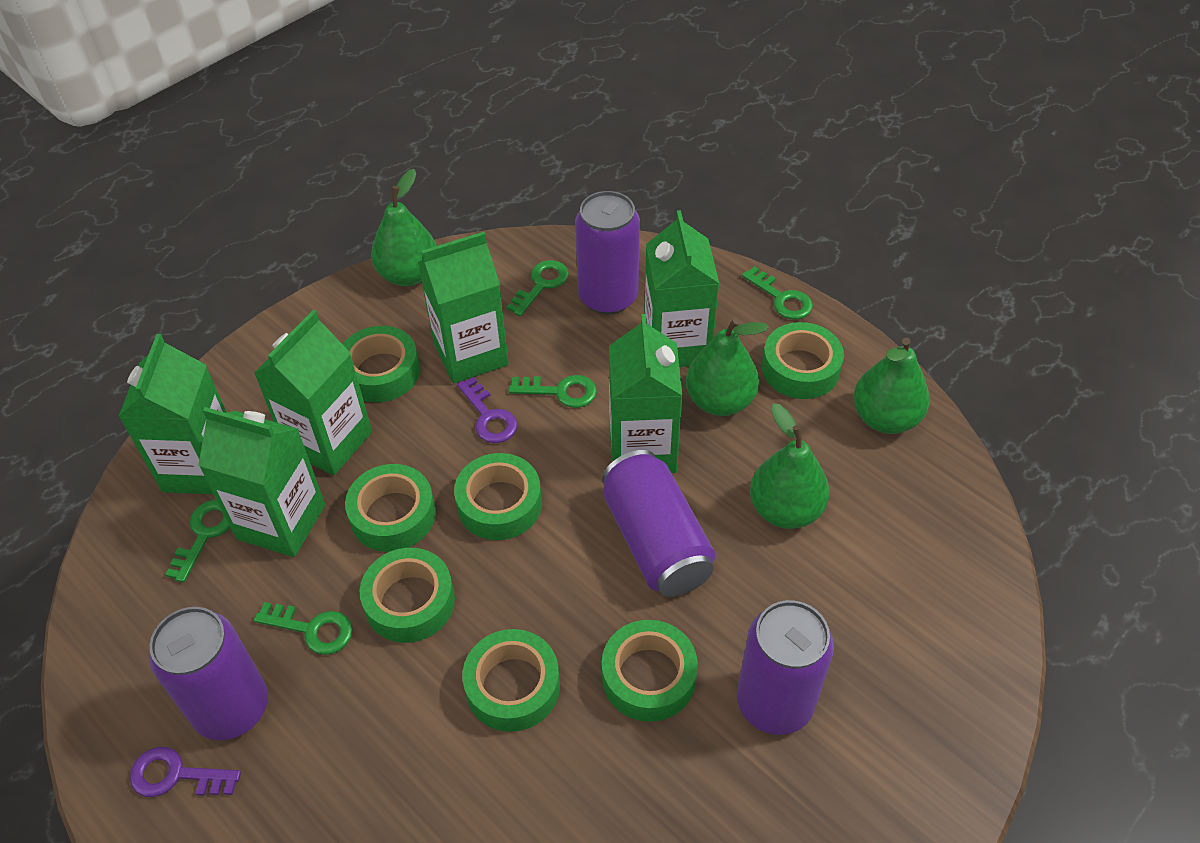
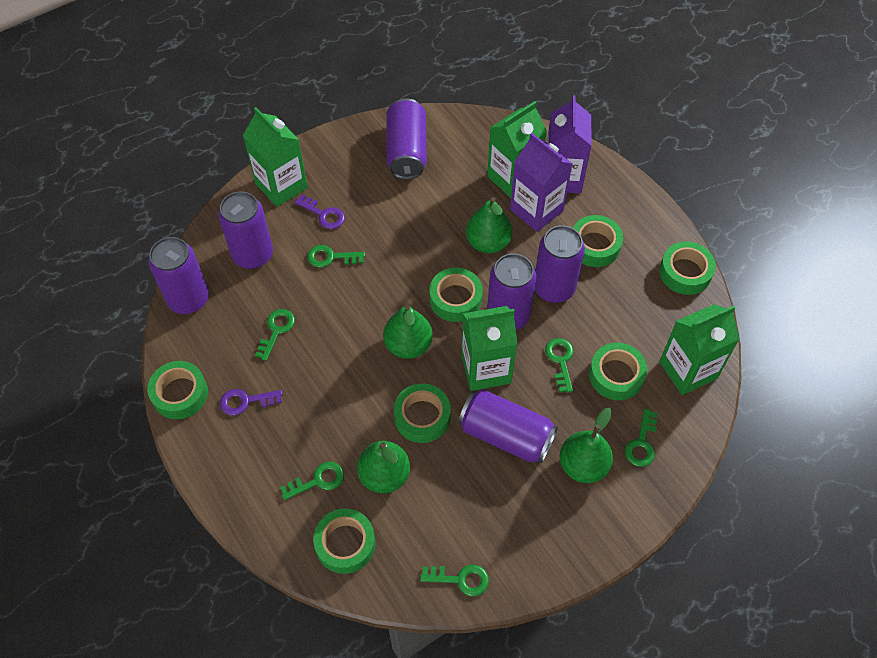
green carton: 6 -> 4
green key: 5 -> 6
purple can: 4 -> 6
purple carton: 0 -> 2

